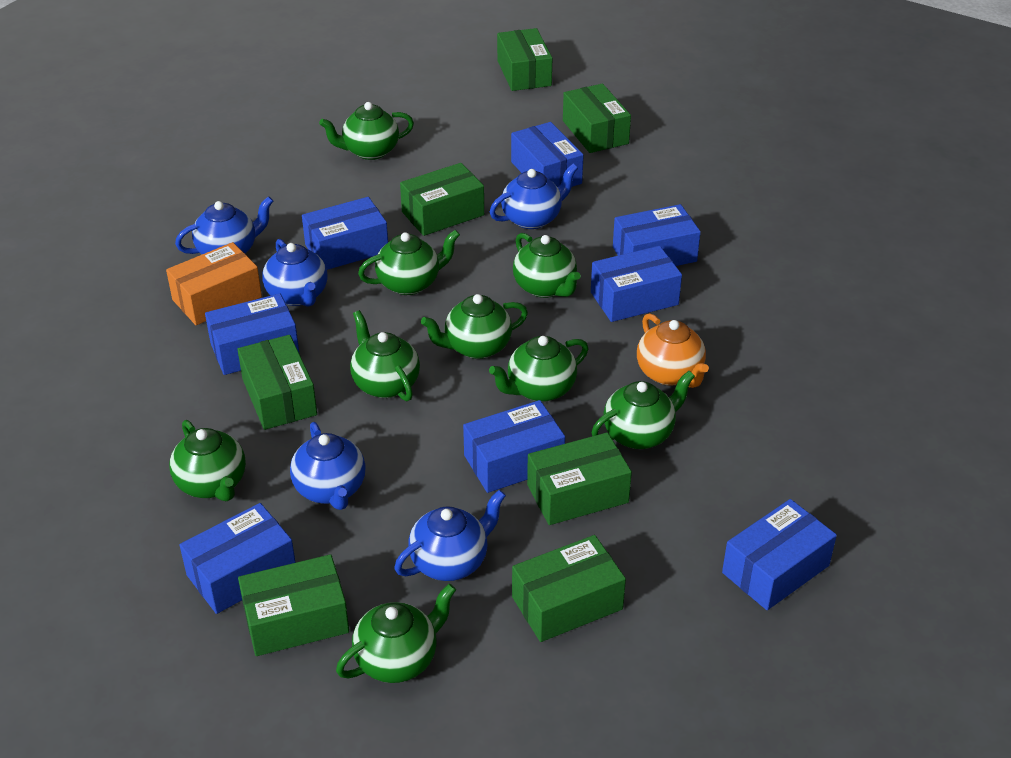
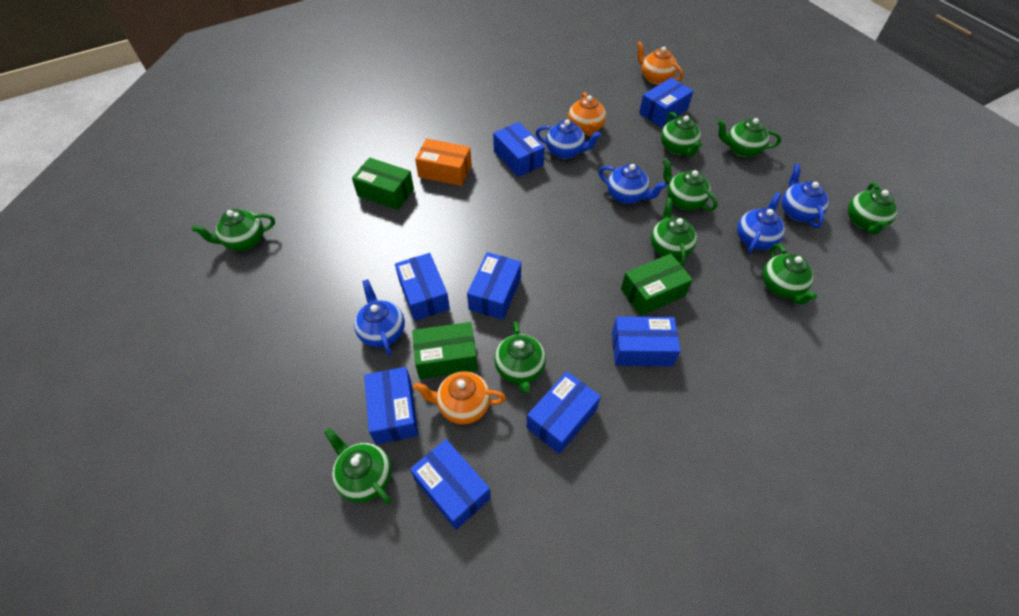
green box: 7 -> 3
orange teapot: 1 -> 3

